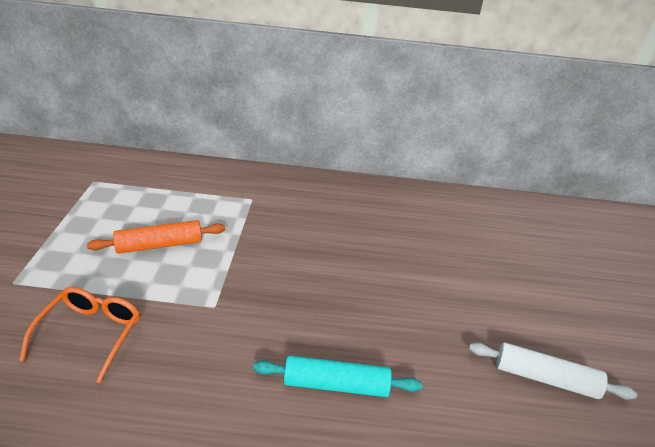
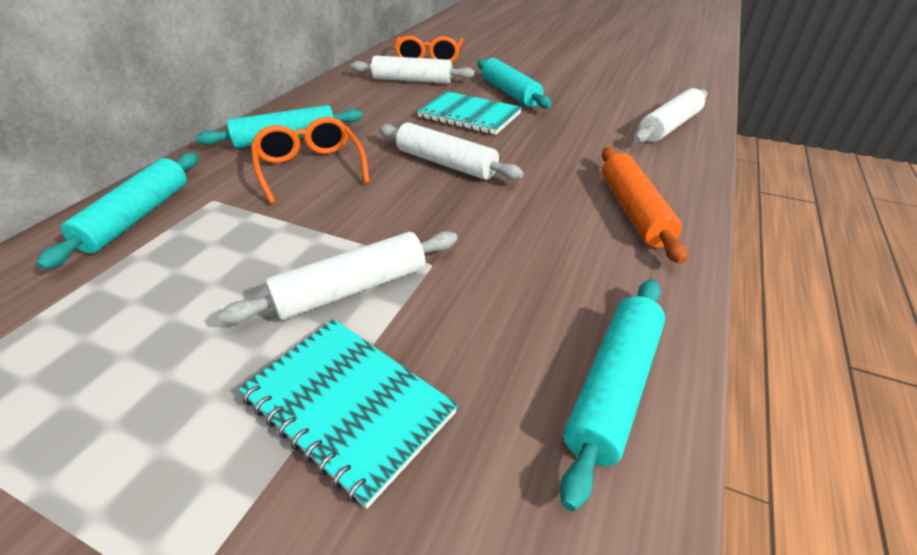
orange glasses: 1 -> 2
turquoise notebook: 0 -> 2
turquoise rolling pin: 1 -> 4
white rolling pin: 1 -> 4

